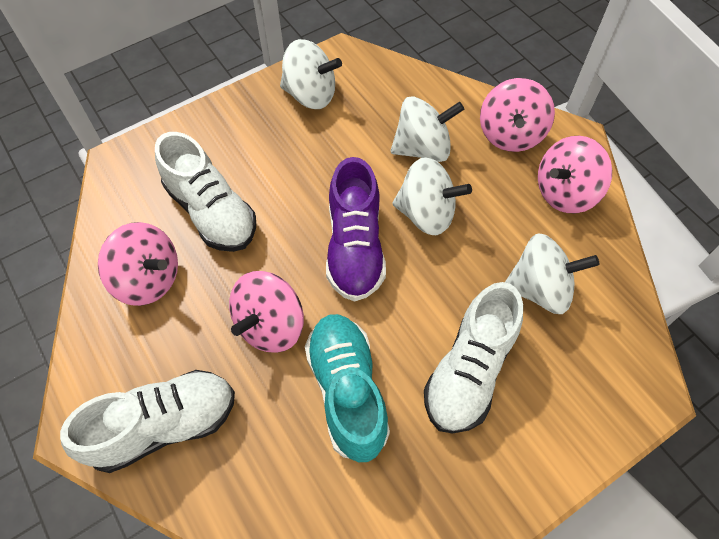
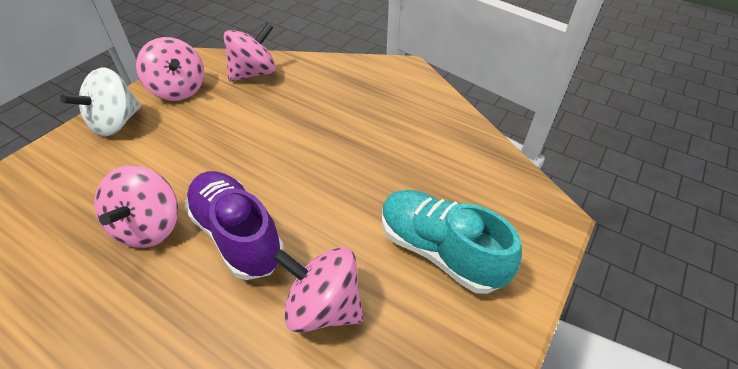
white shoe: 3 -> 0
white spinning top: 4 -> 1

